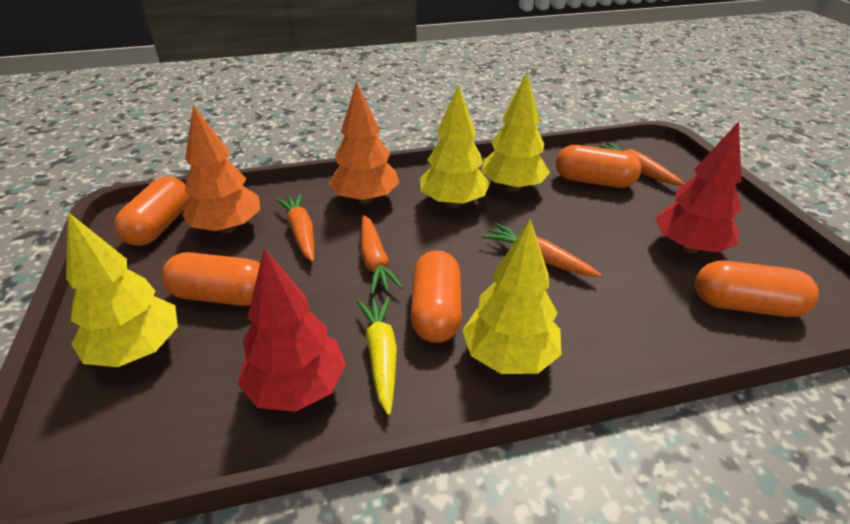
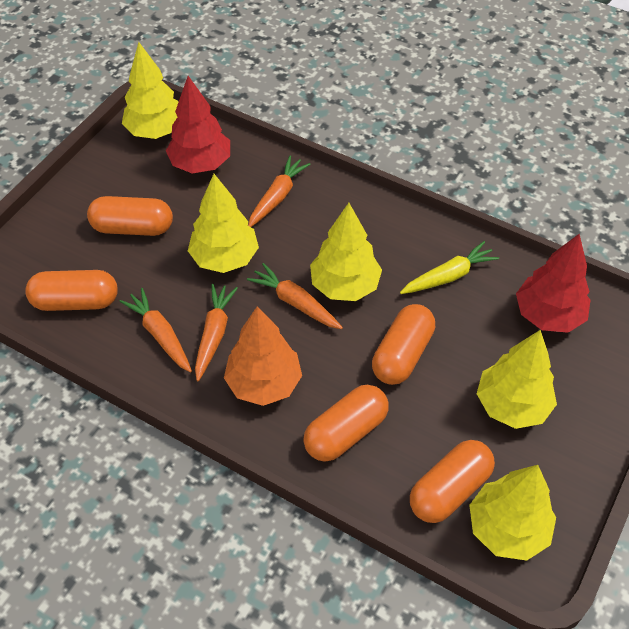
orange tree: 2 -> 1
yellow tree: 4 -> 5

